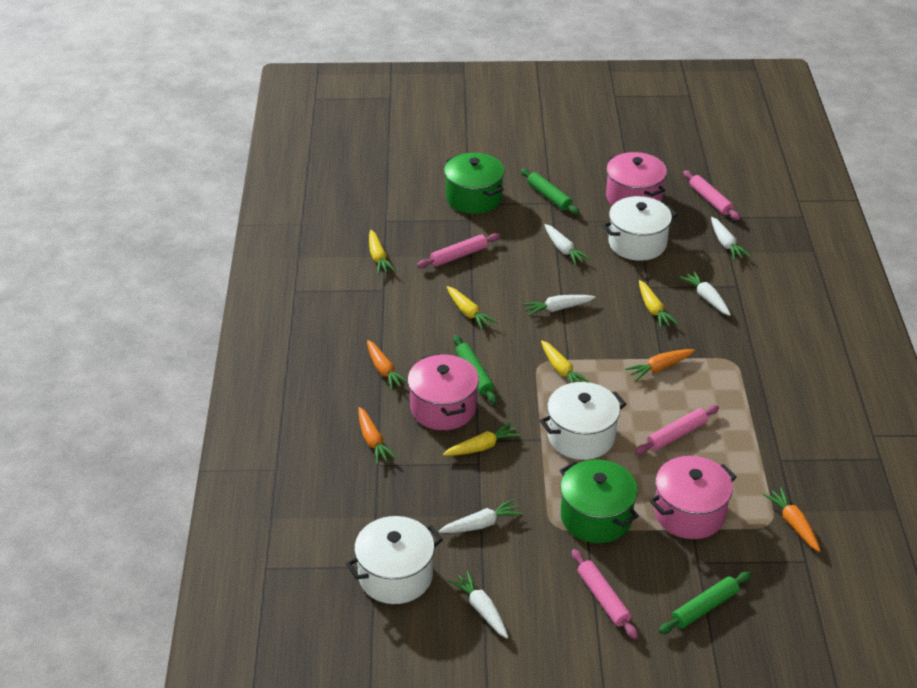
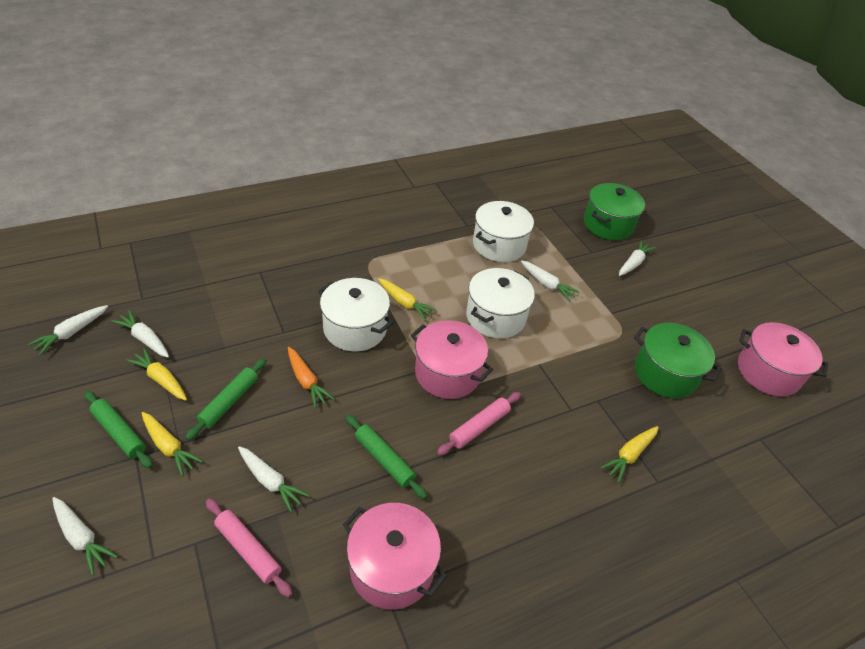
orange carrot: 4 -> 1
pink rolling pin: 4 -> 2
yellow carrot: 5 -> 4

